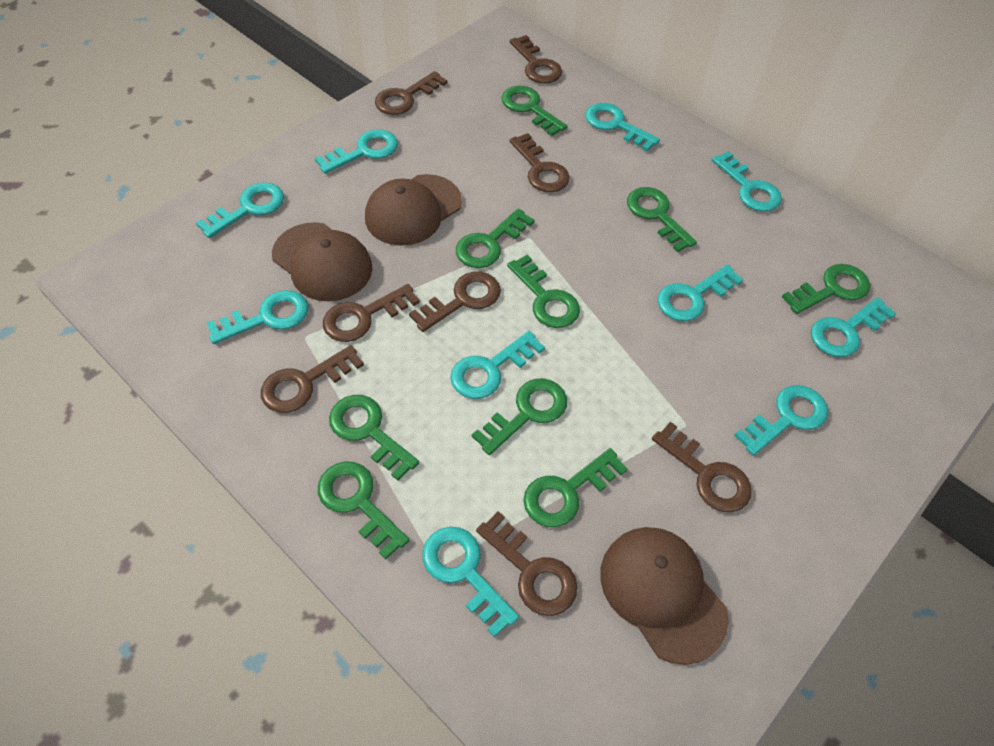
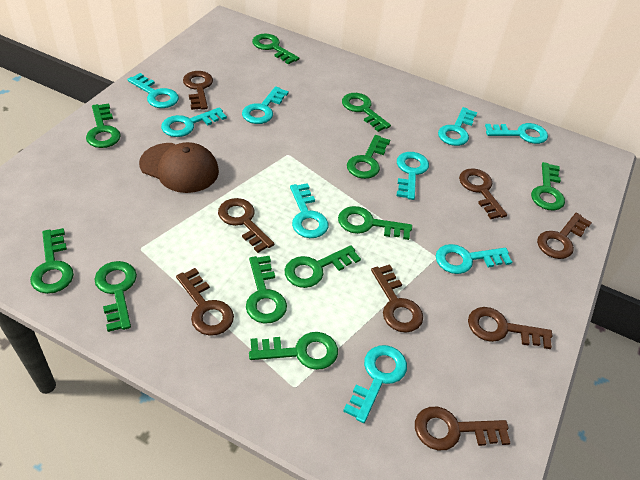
brown cap: 3 -> 1
green key: 9 -> 11
turquoise key: 10 -> 9

